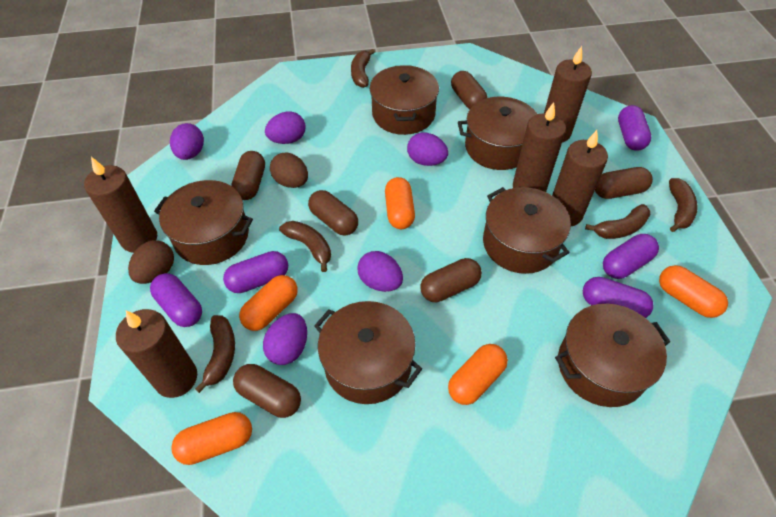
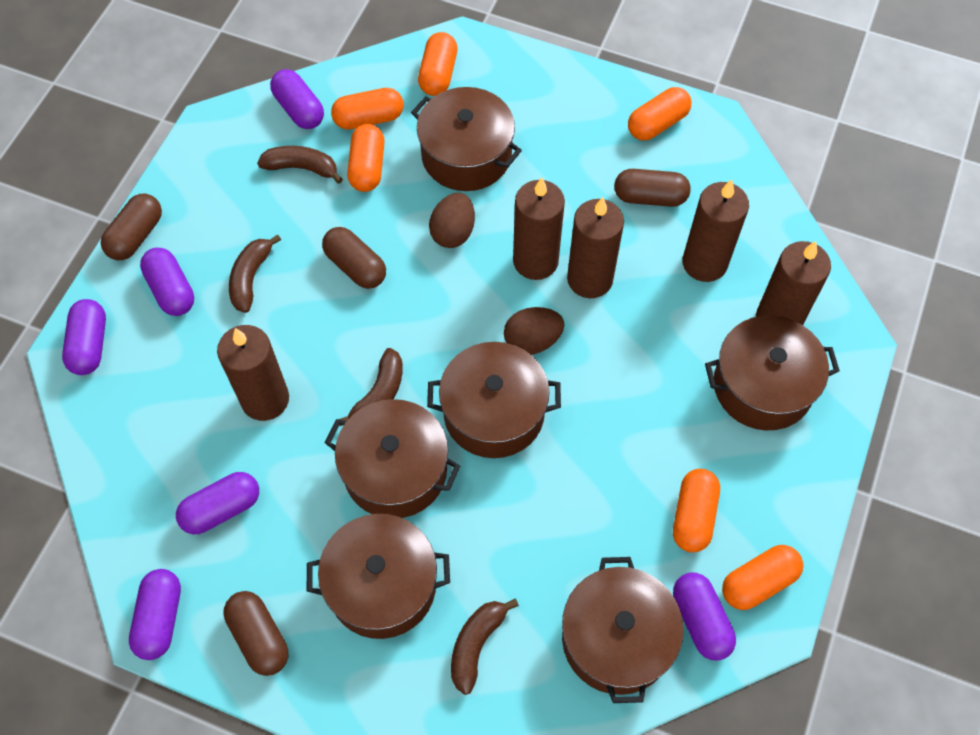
brown banana: 5 -> 4
brown capsule: 6 -> 4
orange capsule: 5 -> 6
purple capsule: 5 -> 6
purple egg: 5 -> 0

